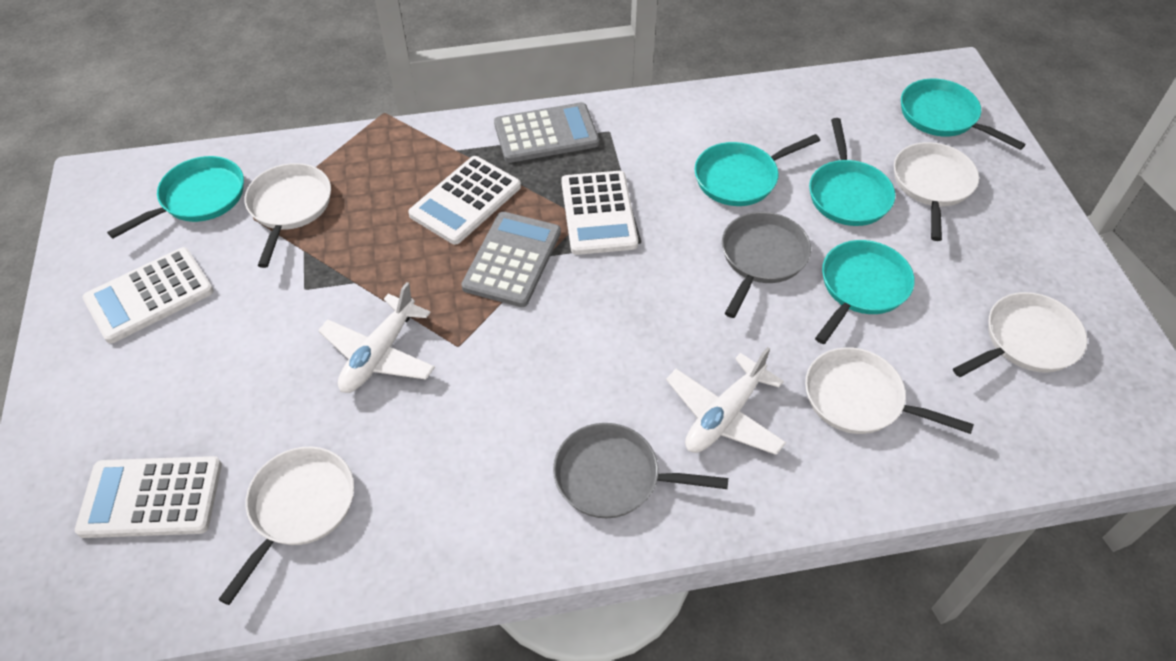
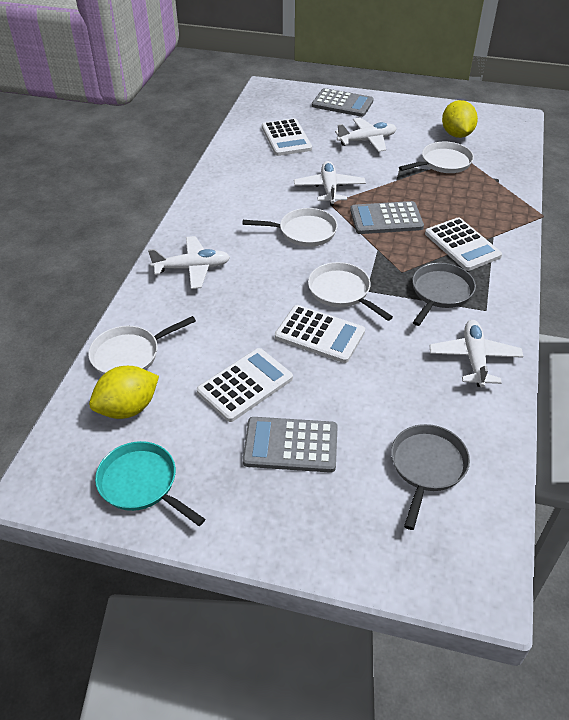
grey calculator: 2 -> 3
turquoise pan: 5 -> 1
white pan: 5 -> 4
white plane: 2 -> 4
yellow lemon: 0 -> 2

